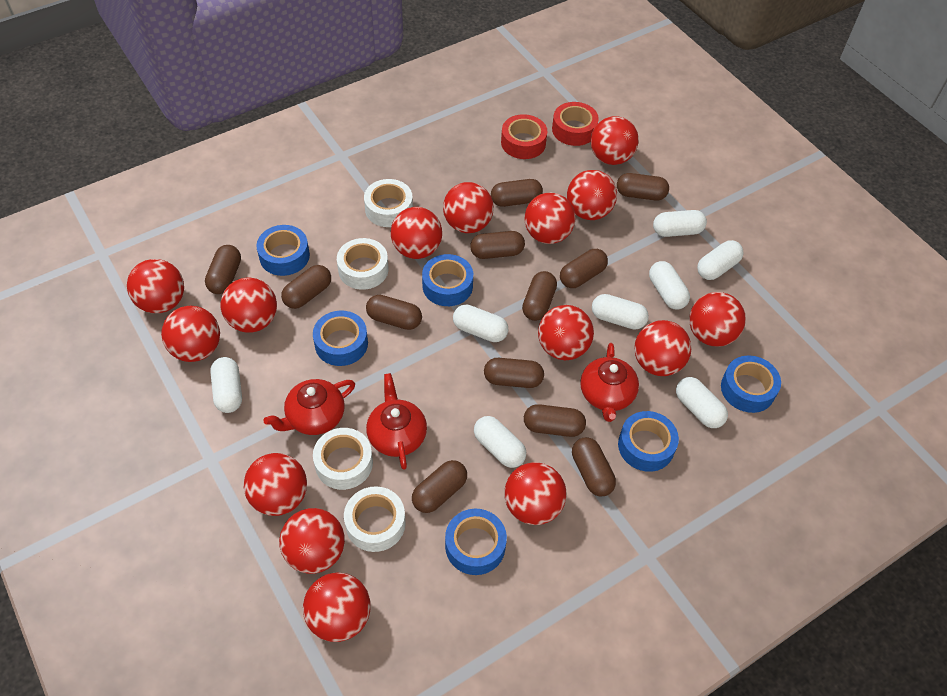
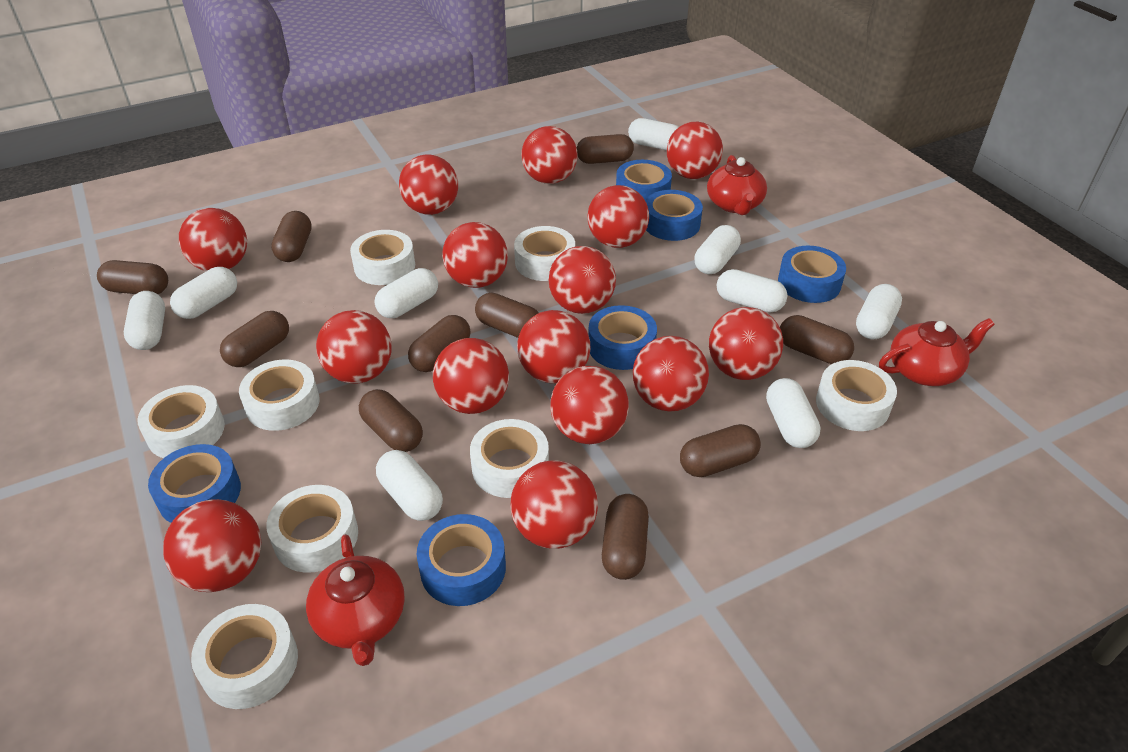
brown capsule: 12 -> 10
red tape: 2 -> 0
white capsule: 8 -> 9
white tape: 4 -> 8

